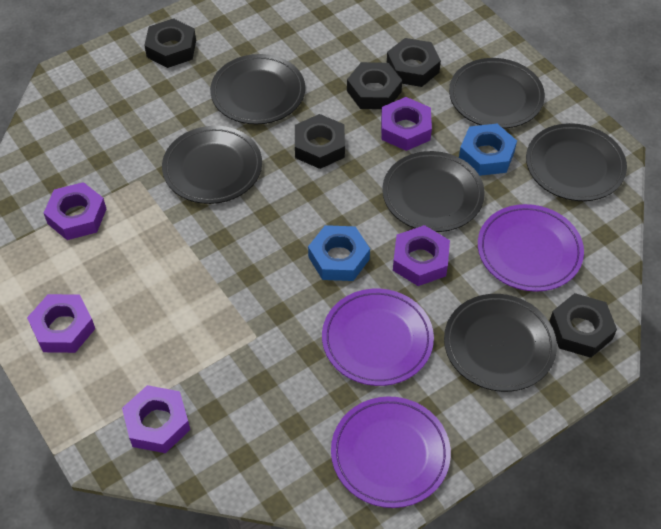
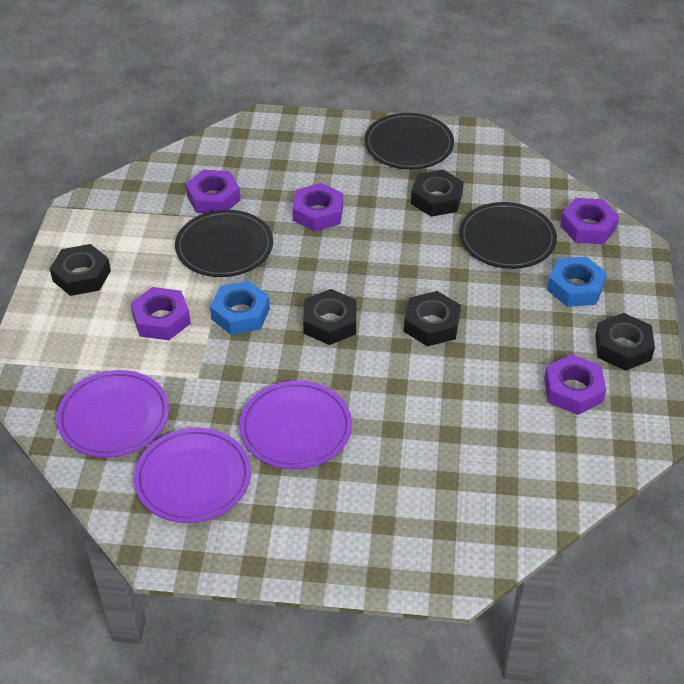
black plate: 6 -> 3

